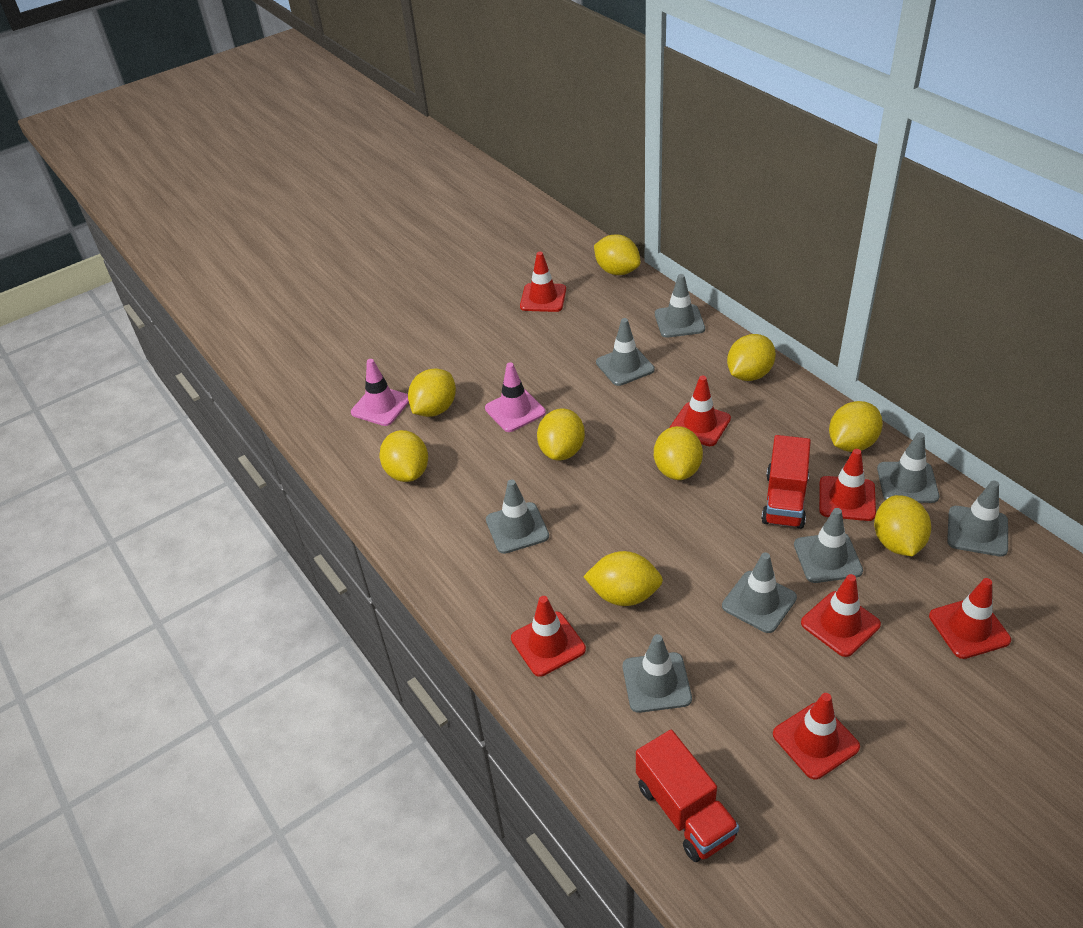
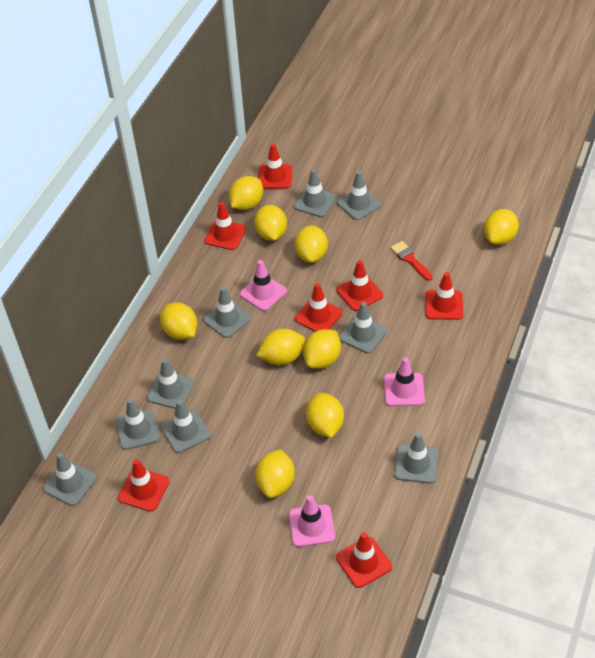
grey traffic cone: 8 -> 9
pink traffic cone: 2 -> 3
red brush: 0 -> 1
red truck: 2 -> 0

